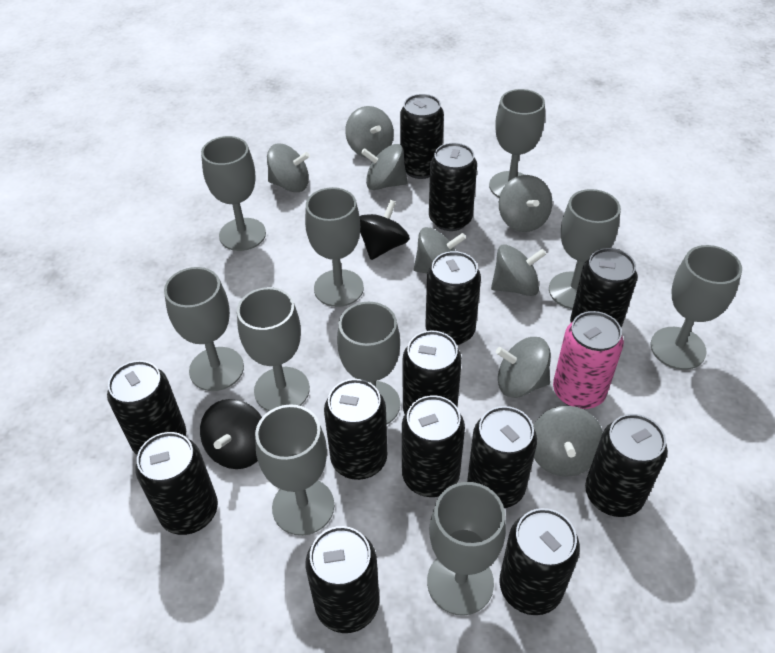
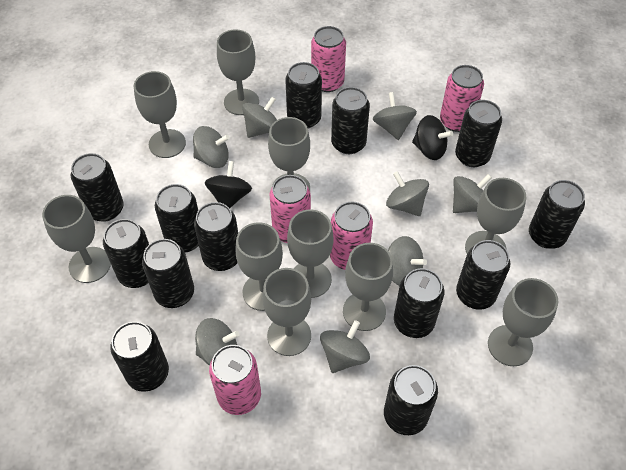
pink can: 1 -> 5

